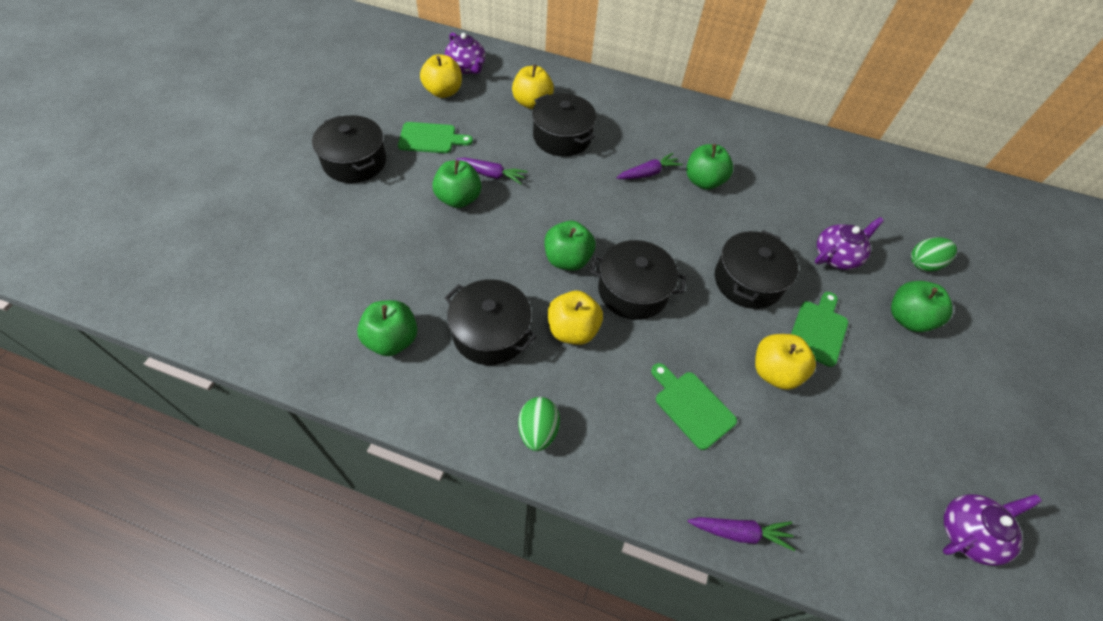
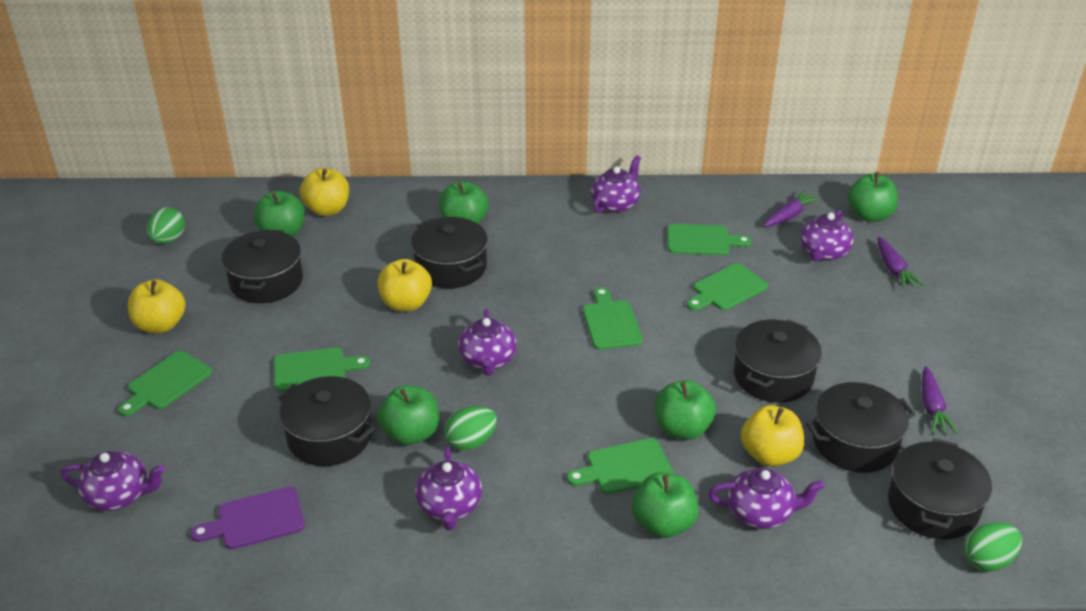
black pot: 5 -> 6
green apple: 5 -> 6
green cutting board: 3 -> 6
green egg: 2 -> 3
purple cutting board: 0 -> 1
purple teapot: 3 -> 6

